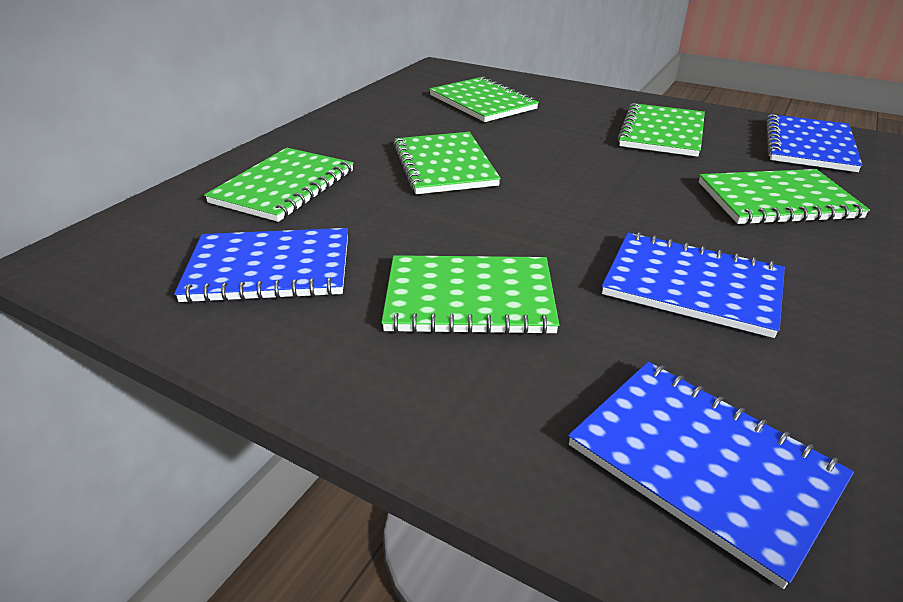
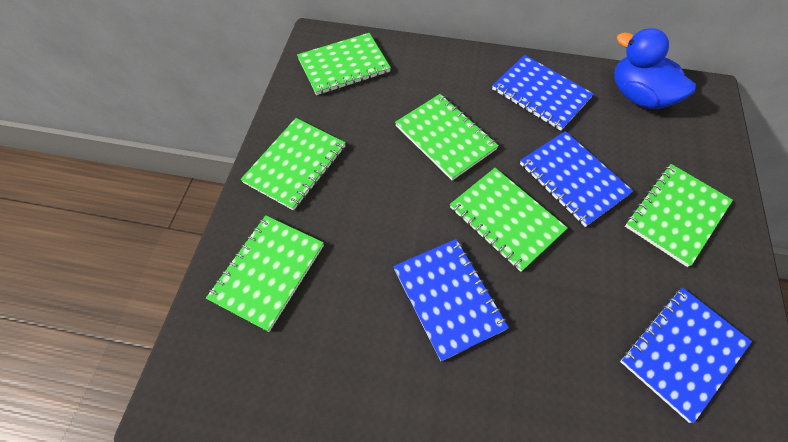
blue duck: 0 -> 1

